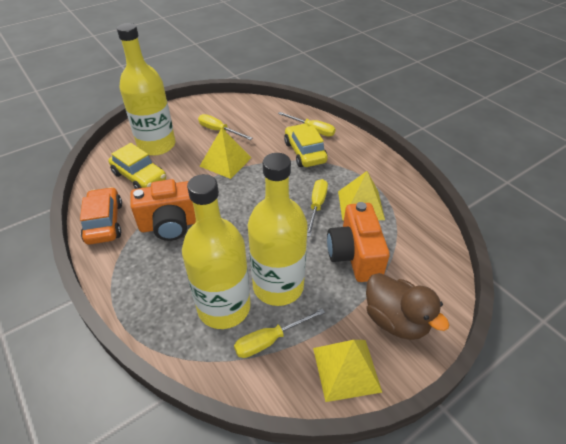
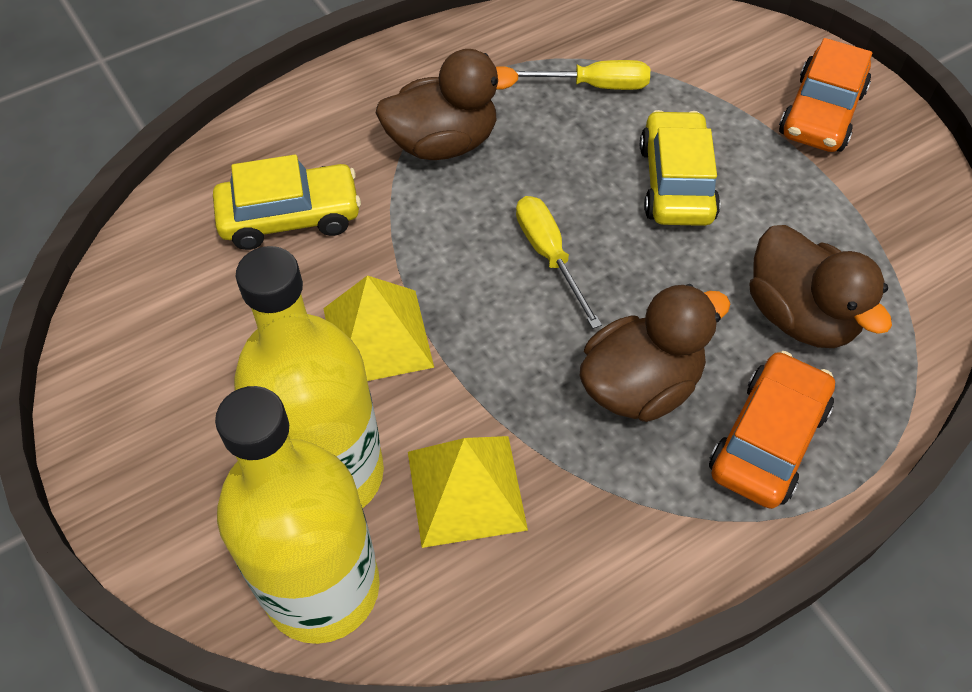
brown duck: 1 -> 3
orange camera: 2 -> 0
orange car: 1 -> 2
yellow bottle: 3 -> 2
yellow pyramid: 3 -> 2
yellow screwdriver: 4 -> 2

